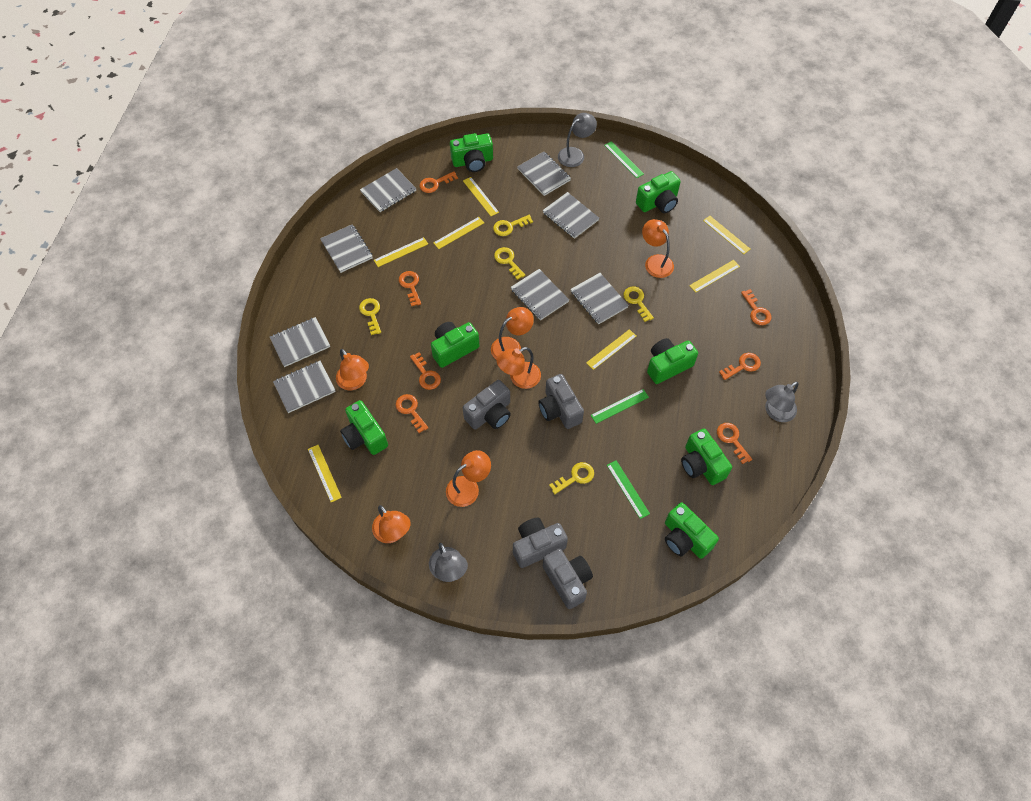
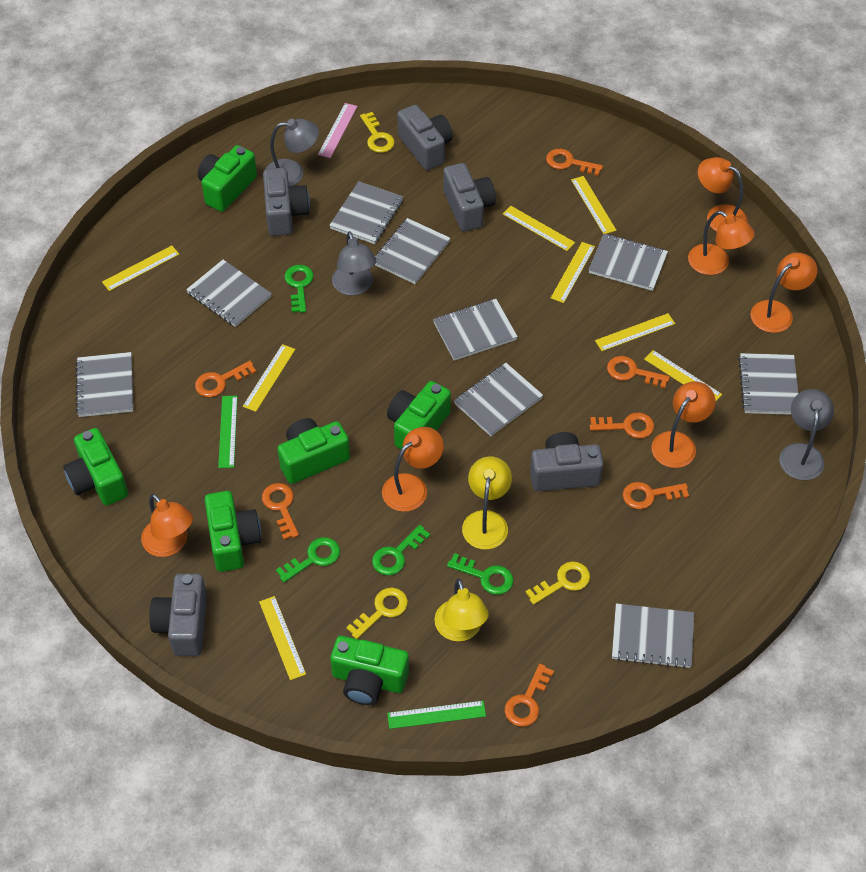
green camera: 7 -> 6
green key: 0 -> 4
green ruler: 3 -> 2
grey camera: 4 -> 5
grey notebook: 8 -> 9
pink ruler: 0 -> 1
yellow key: 5 -> 3
yellow lamp: 0 -> 2
yellow ruler: 7 -> 8

